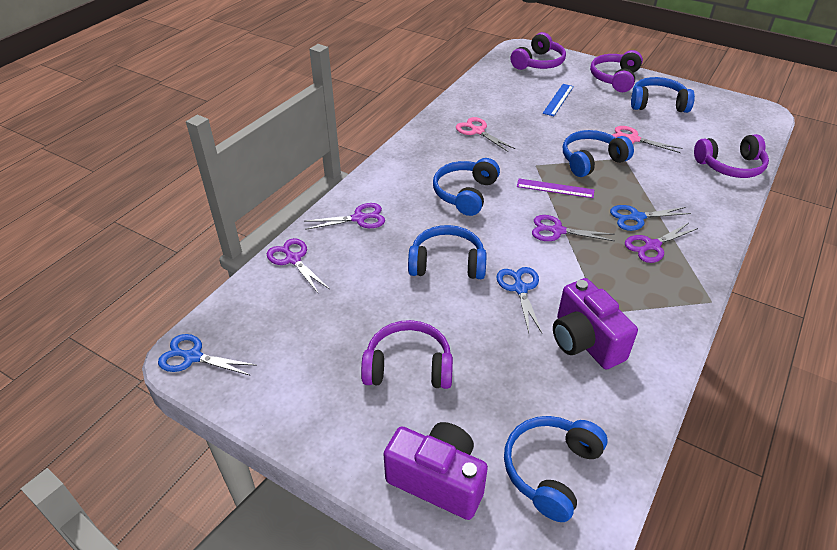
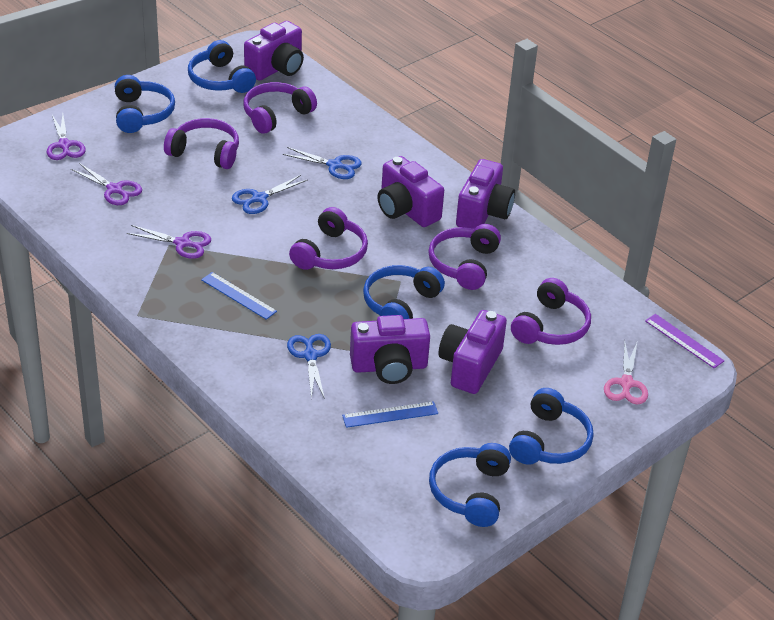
blue ruler: 1 -> 2
pink scissors: 2 -> 1
purple camera: 2 -> 5
purple headphones: 4 -> 5
purple scissors: 4 -> 3

